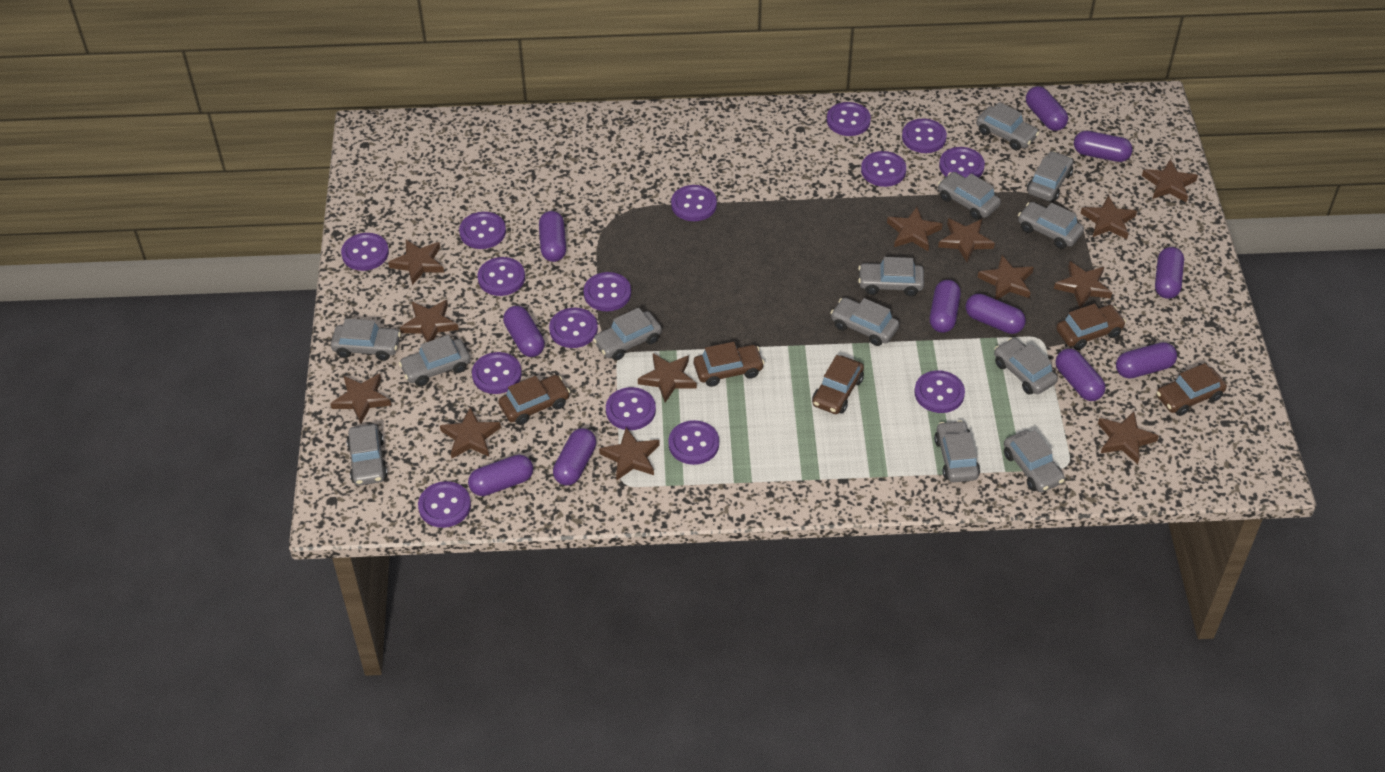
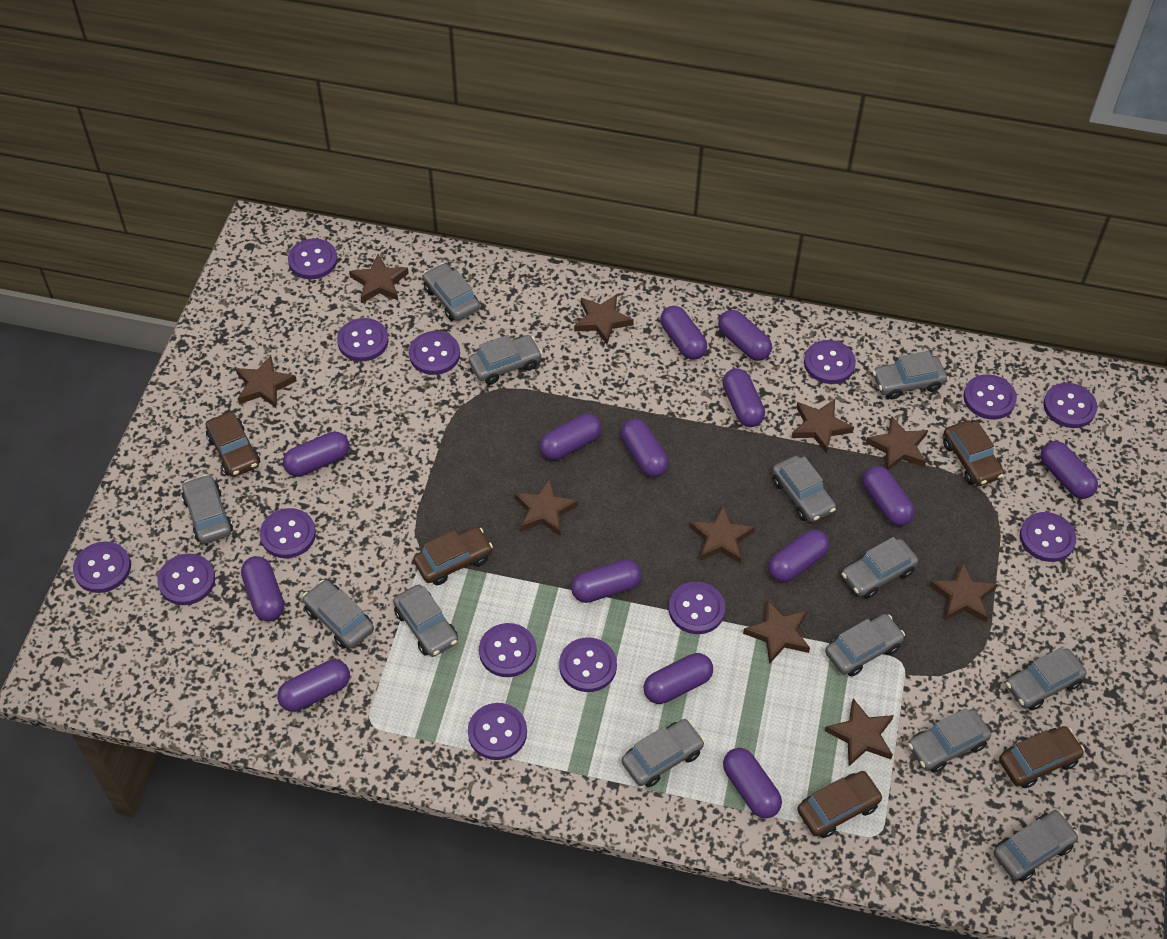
brown star: 13 -> 10
purple button: 15 -> 14
purple capsule: 11 -> 14

